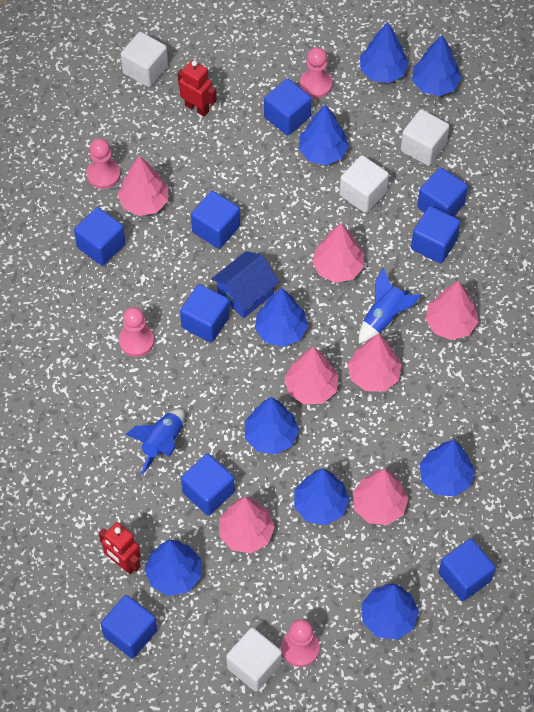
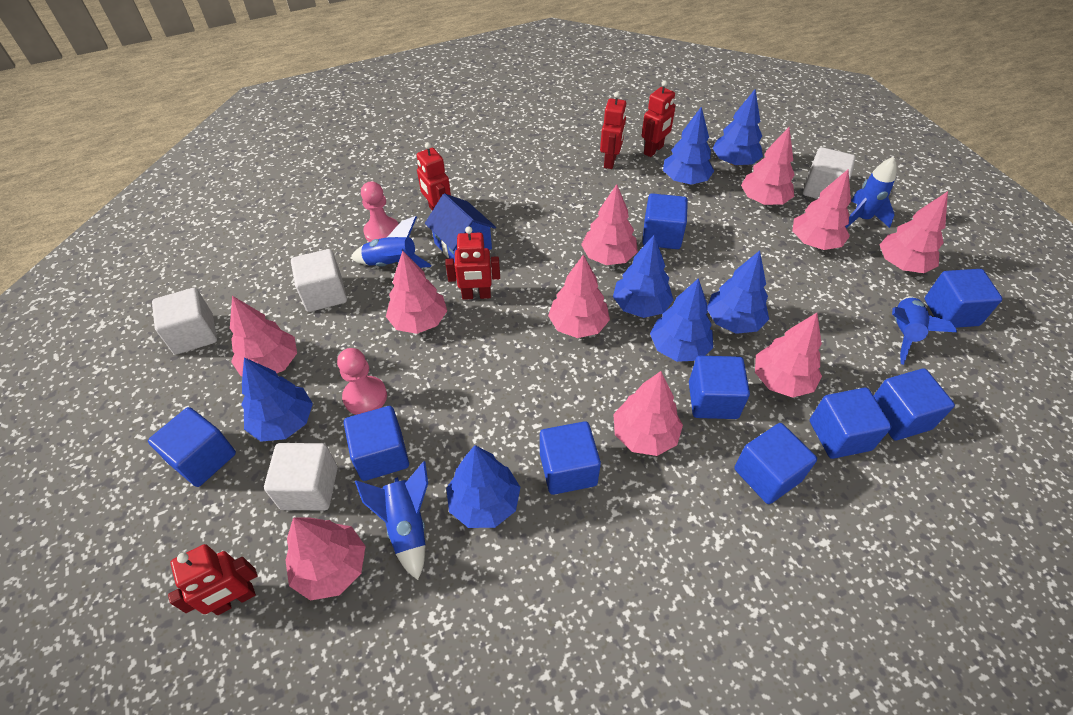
blue rocket: 2 -> 4
blue tree: 9 -> 7
pink pawn: 4 -> 2
pink tree: 7 -> 10
red robot: 2 -> 5

